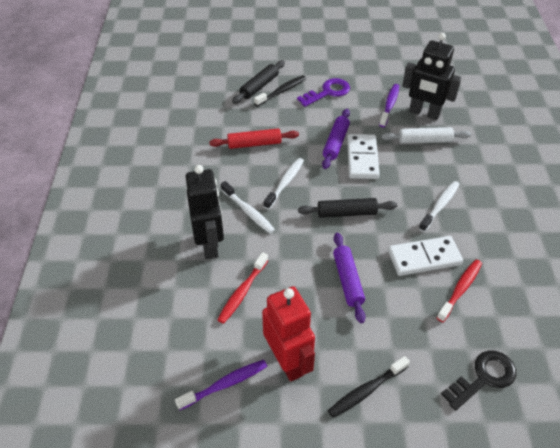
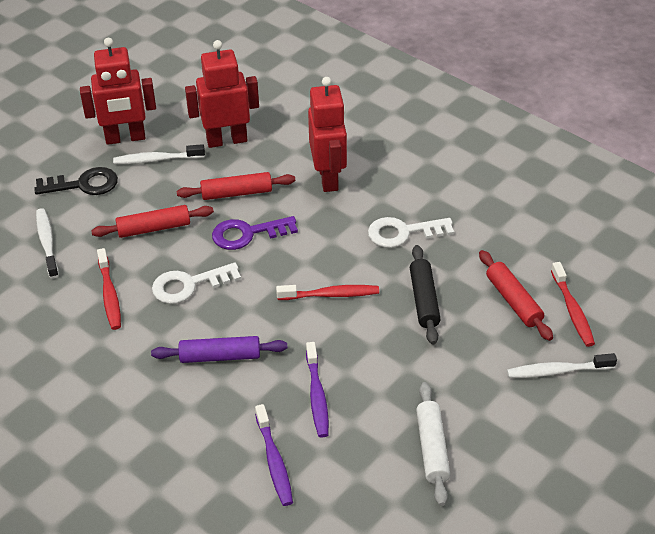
black robot: 2 -> 0
black rolling pin: 2 -> 1
black toothbrush: 2 -> 0
purple rolling pin: 2 -> 1
red robot: 1 -> 3
red rolling pin: 1 -> 3
red toothbrush: 2 -> 3
white domino: 2 -> 0
white key: 0 -> 2

